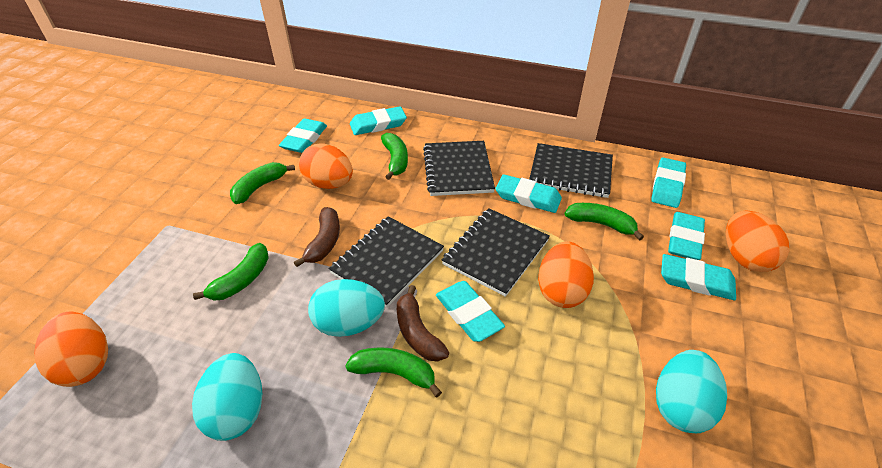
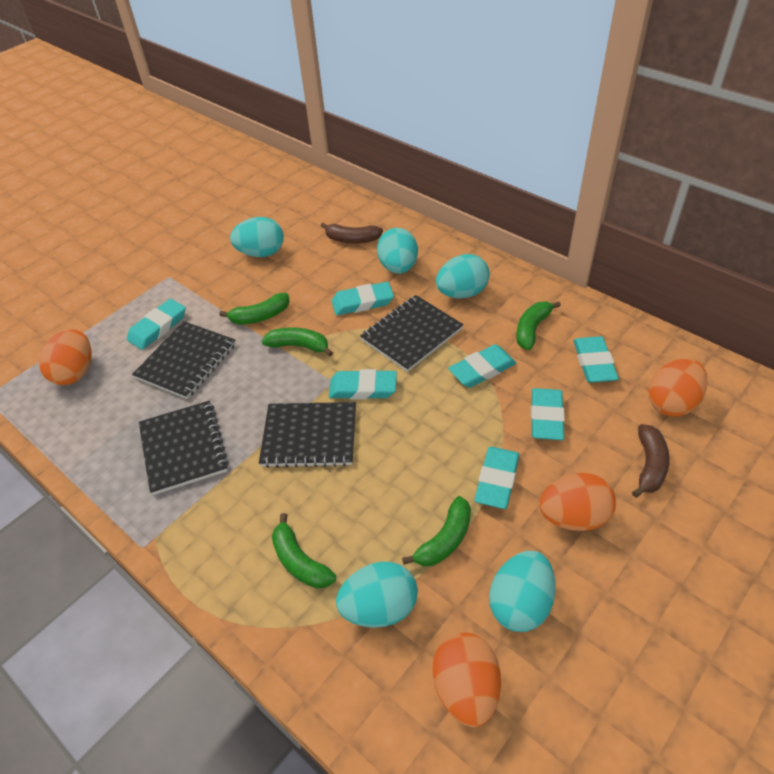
turquoise egg: 3 -> 5

